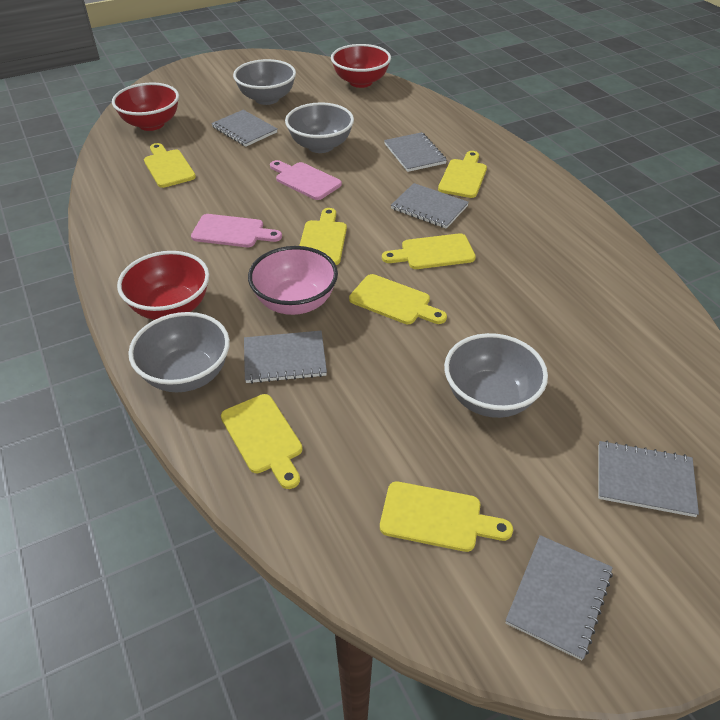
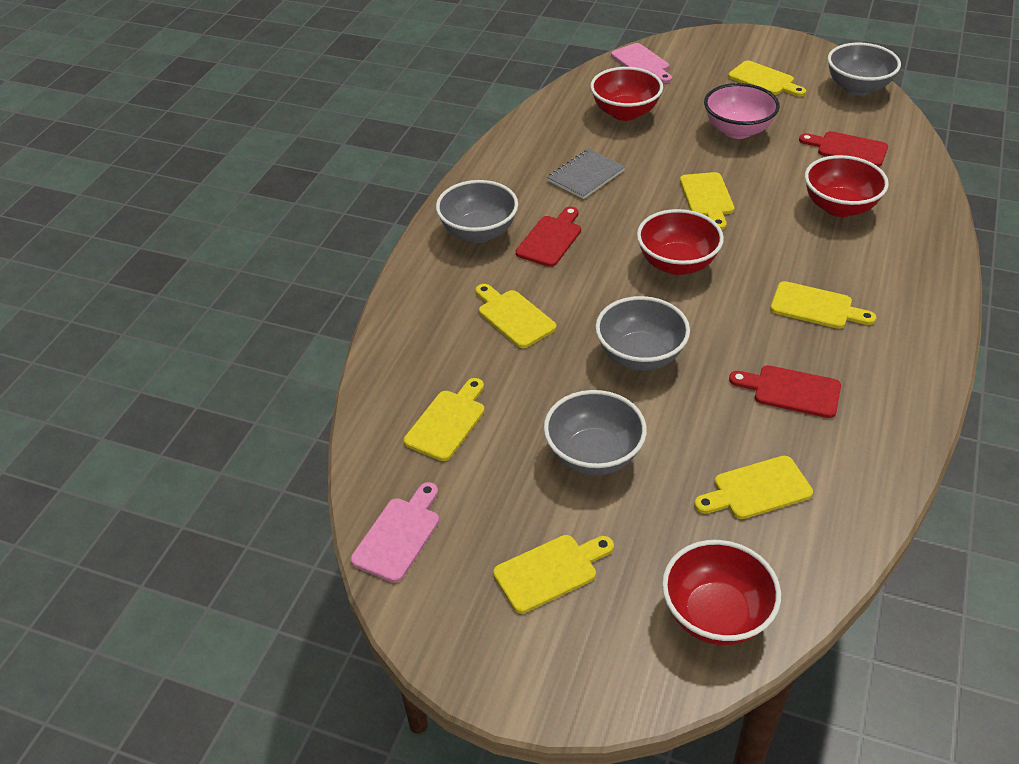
grey notebook: 6 -> 1
red bowl: 3 -> 4
red cutting board: 0 -> 3

